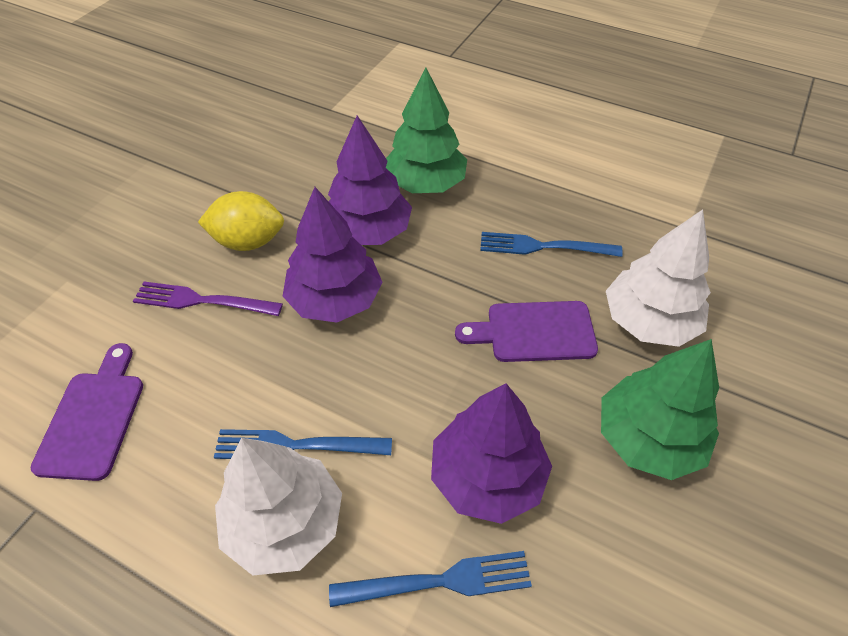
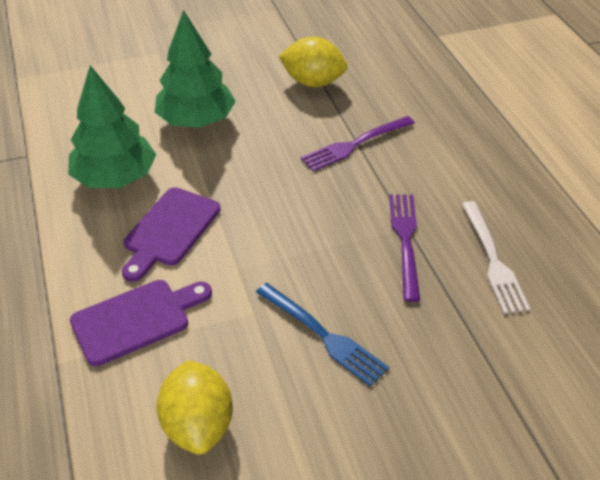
blue fork: 3 -> 1
purple fork: 1 -> 2
purple tree: 3 -> 0
white fork: 0 -> 1
white tree: 2 -> 0
yellow lemon: 1 -> 2

